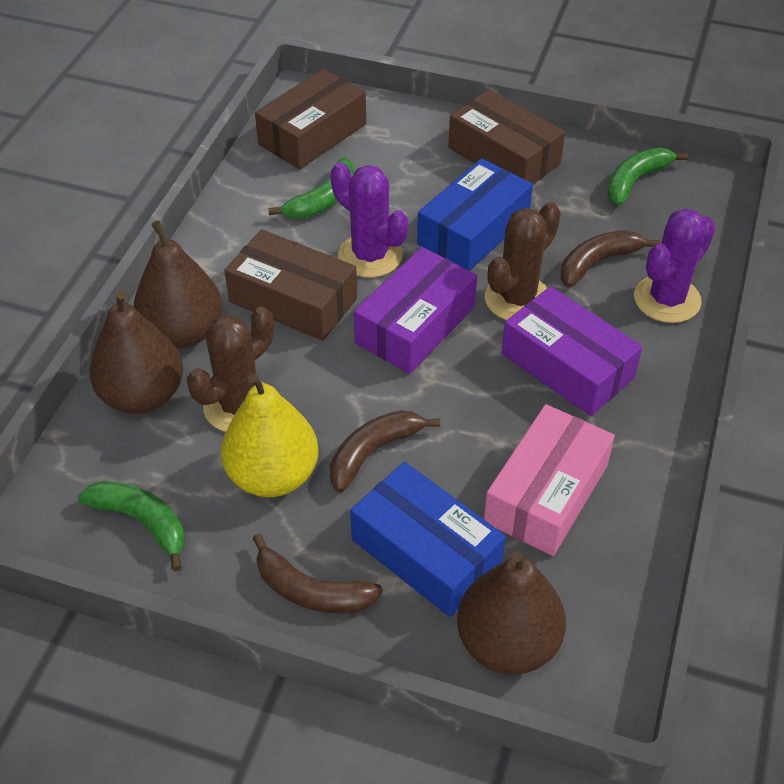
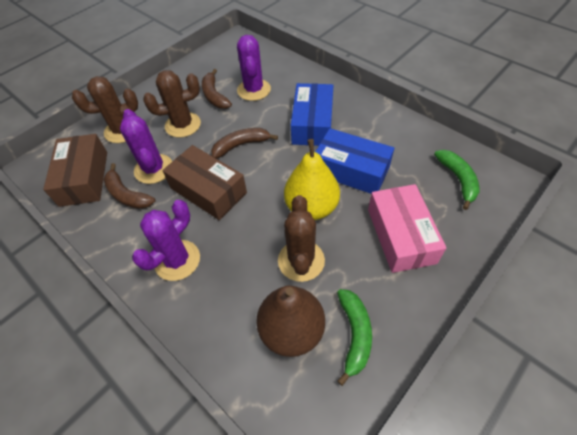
brown box: 3 -> 2
brown cactus: 2 -> 3
brown pear: 3 -> 1
green banana: 3 -> 2
purple box: 2 -> 0
purple cactus: 2 -> 3

